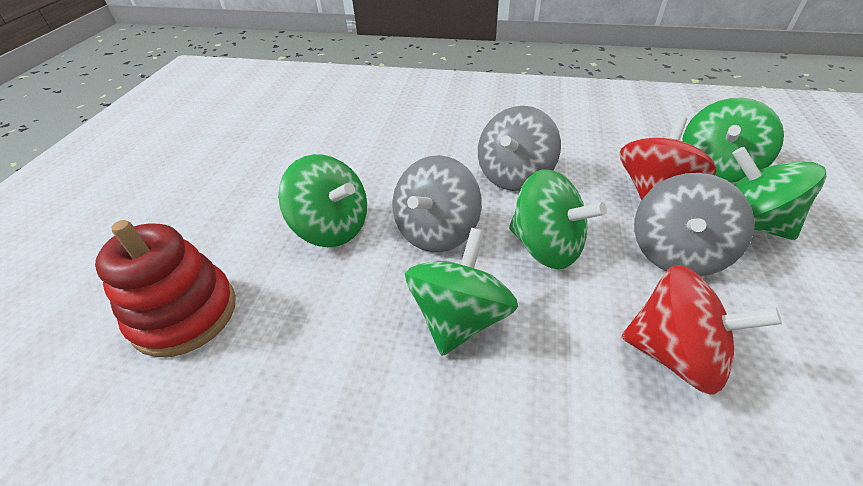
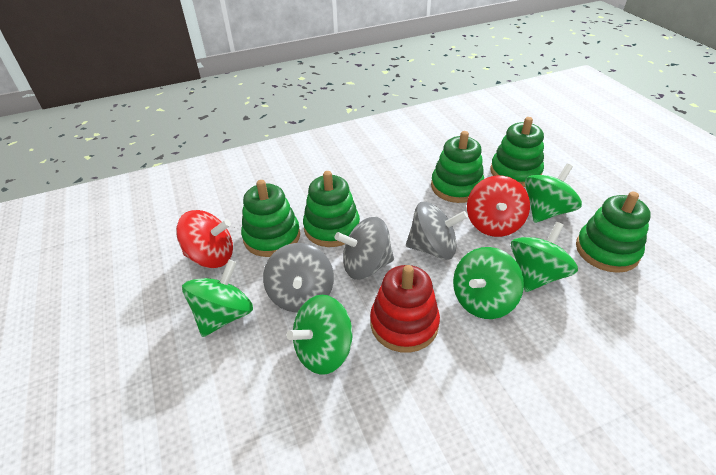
green stacking toy: 0 -> 5

